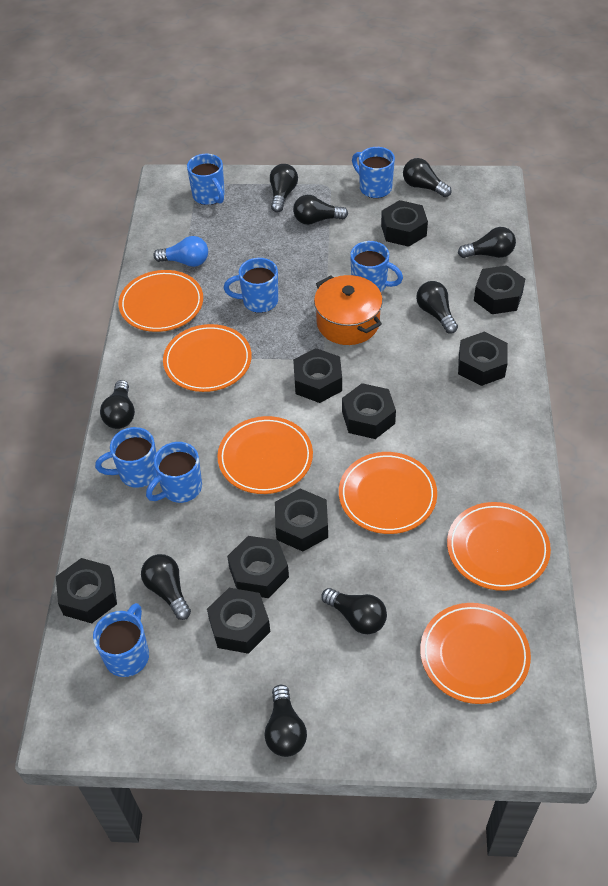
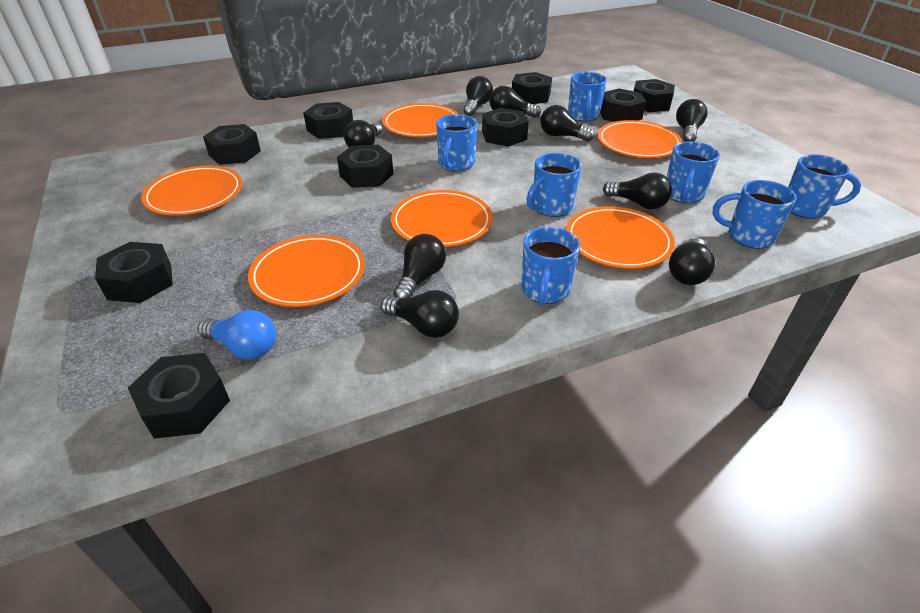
orange pot: 1 -> 0

